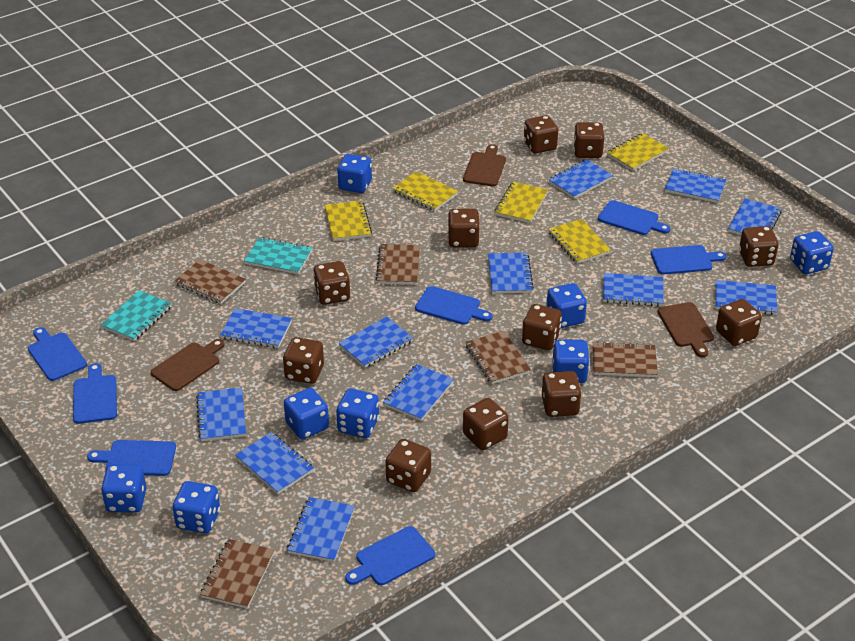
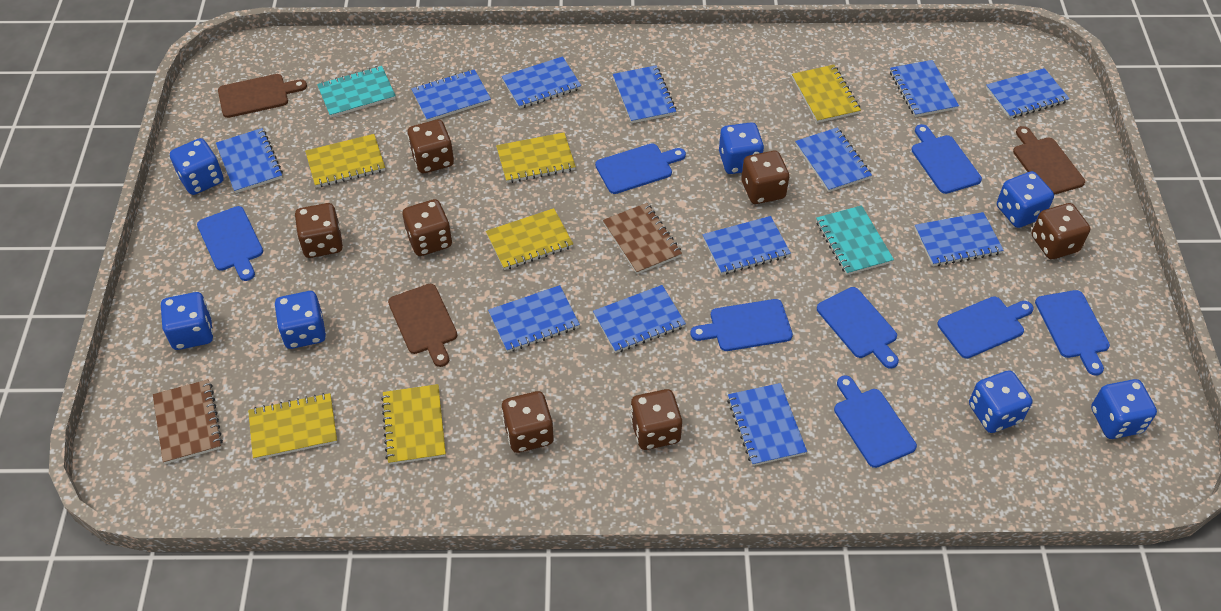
blue cutting board: 7 -> 8
blue dice: 8 -> 7
brown dice: 11 -> 7
brown notebook: 5 -> 2
yellow notebook: 5 -> 6

